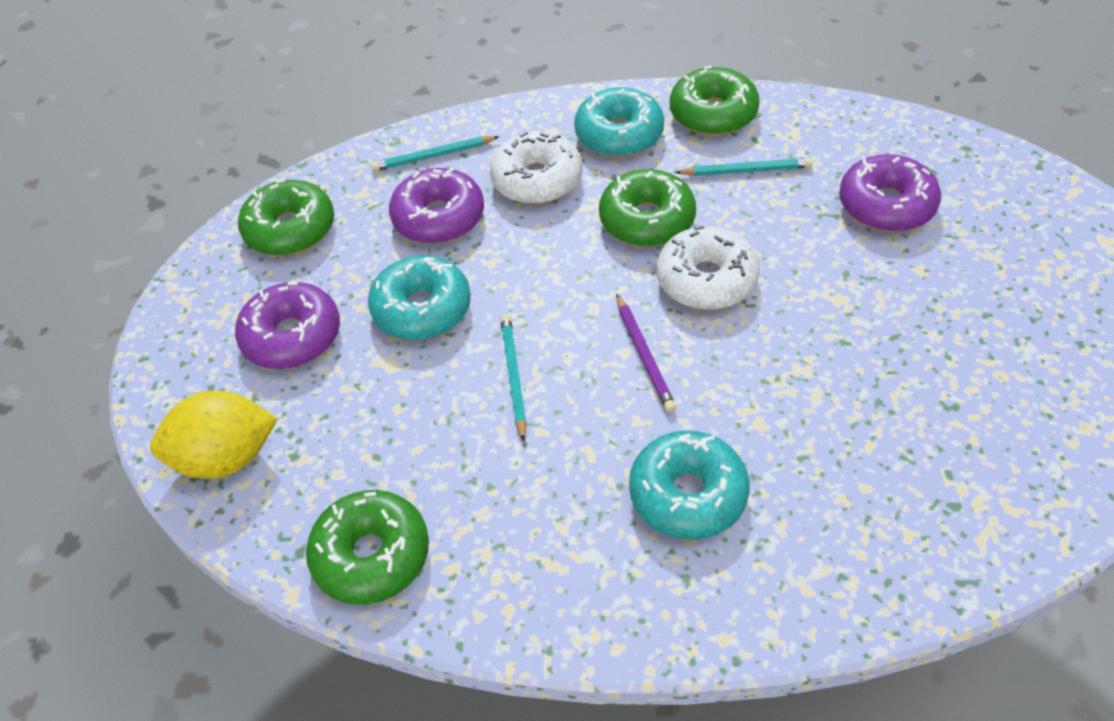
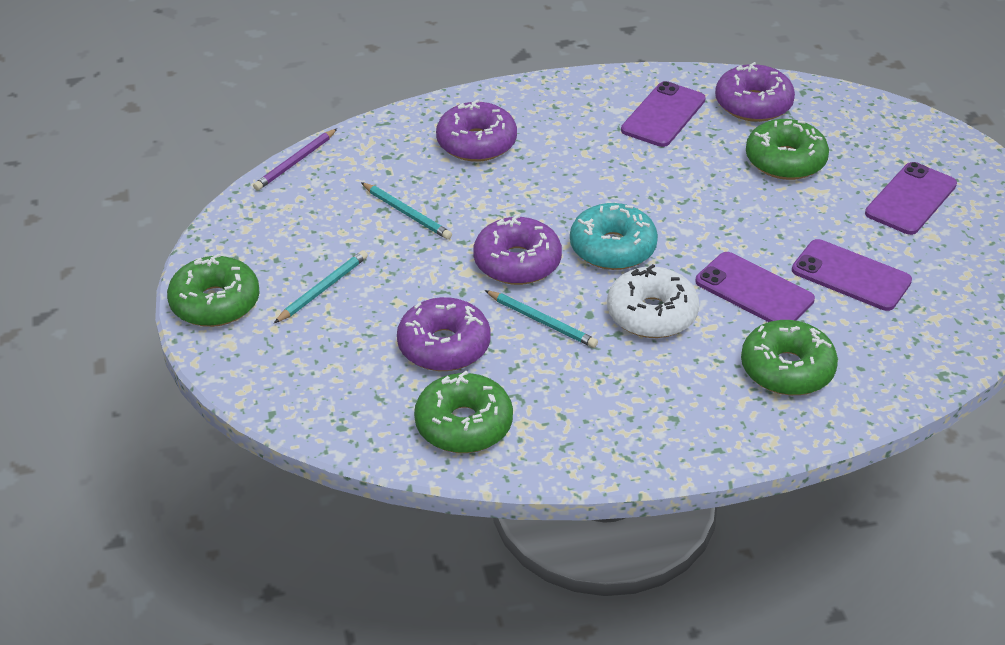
purple donut: 3 -> 4
purple phone: 0 -> 4
turquoise donut: 3 -> 1
white donut: 2 -> 1
yellow lemon: 1 -> 0

